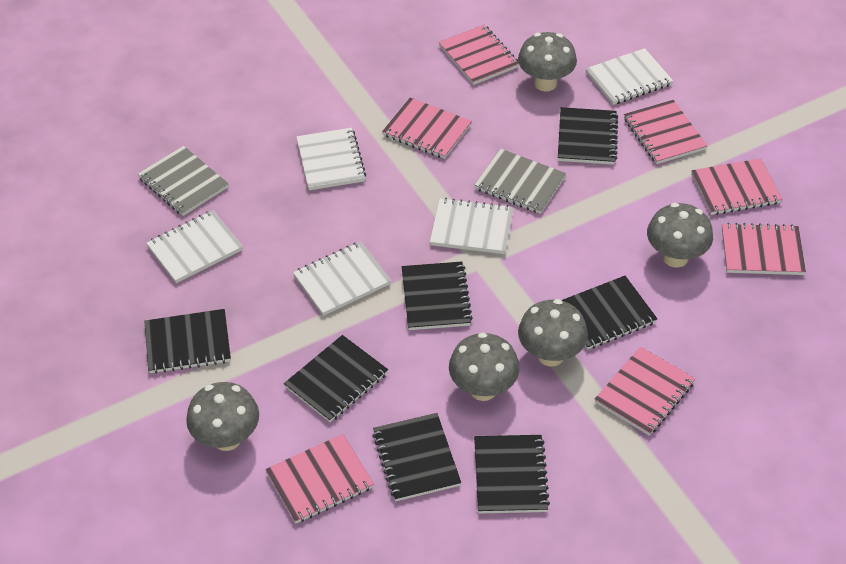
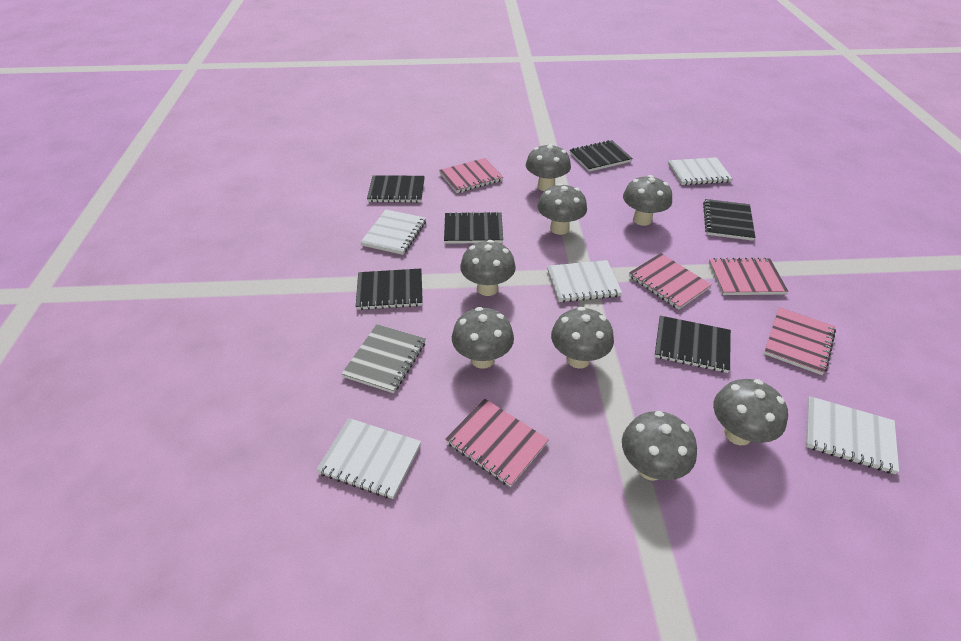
black notebook: 7 -> 6
grey mushroom: 5 -> 8
grey notebook: 2 -> 1
pink notebook: 7 -> 5

